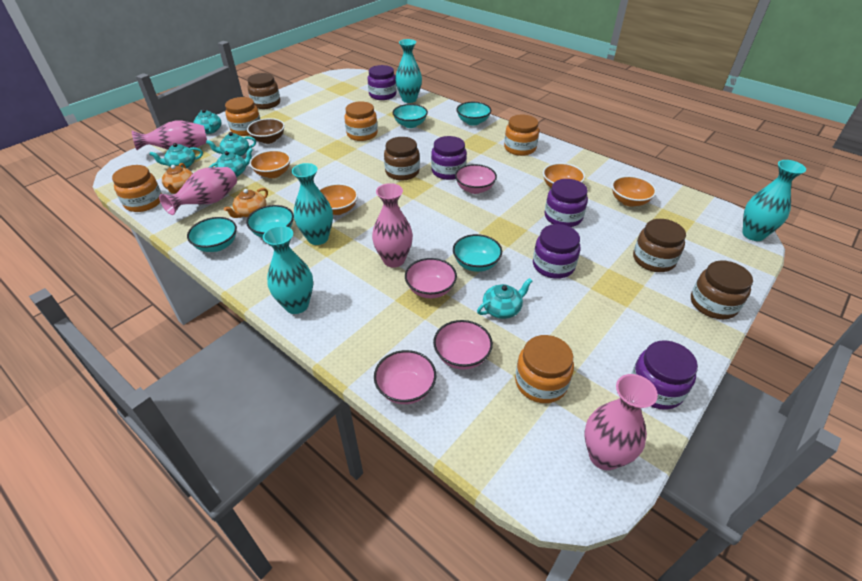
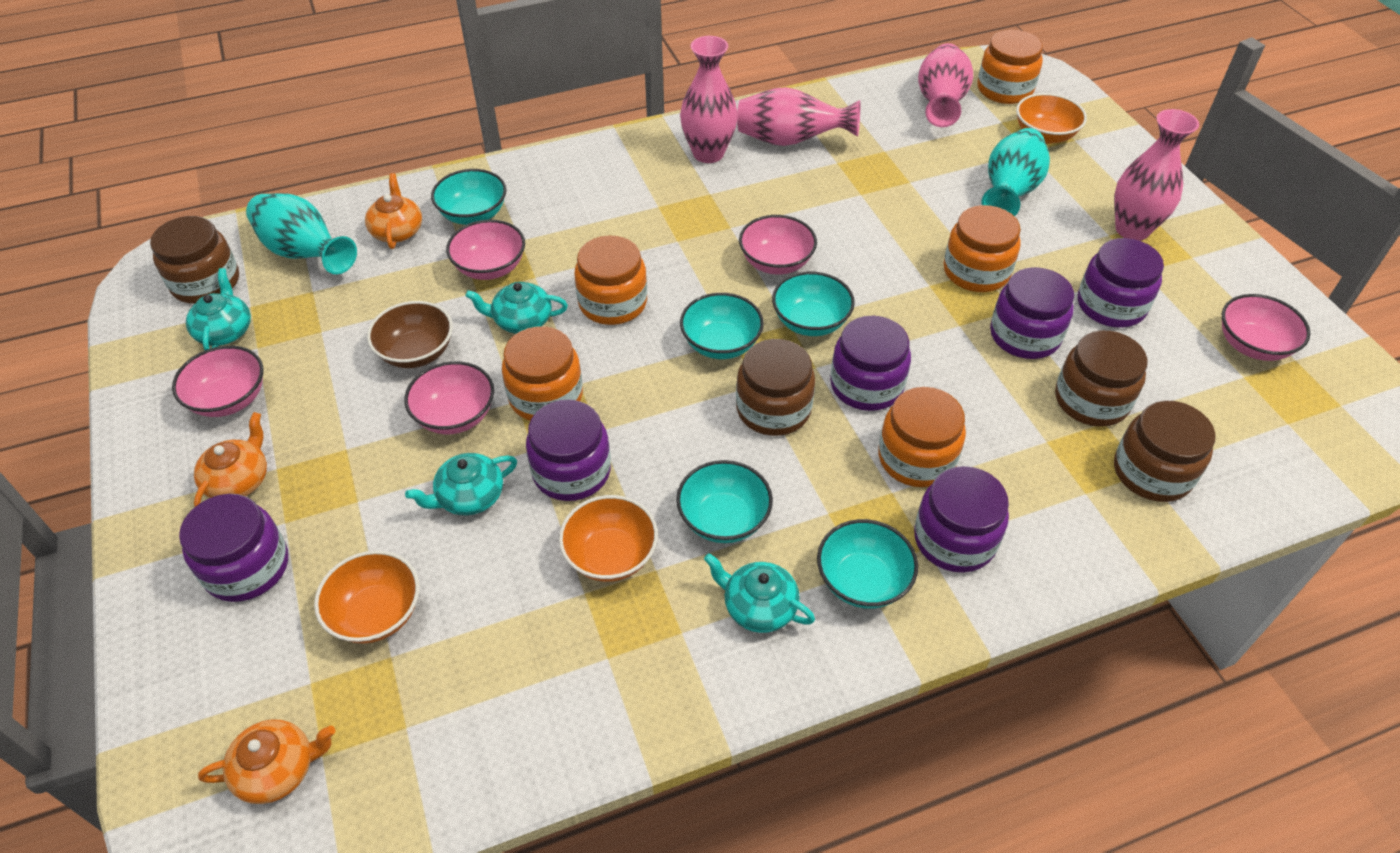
orange bowl: 4 -> 3
orange teapot: 2 -> 3
pink bowl: 4 -> 5
purple jar: 5 -> 6
turquoise teapot: 5 -> 4
turquoise vase: 4 -> 2

